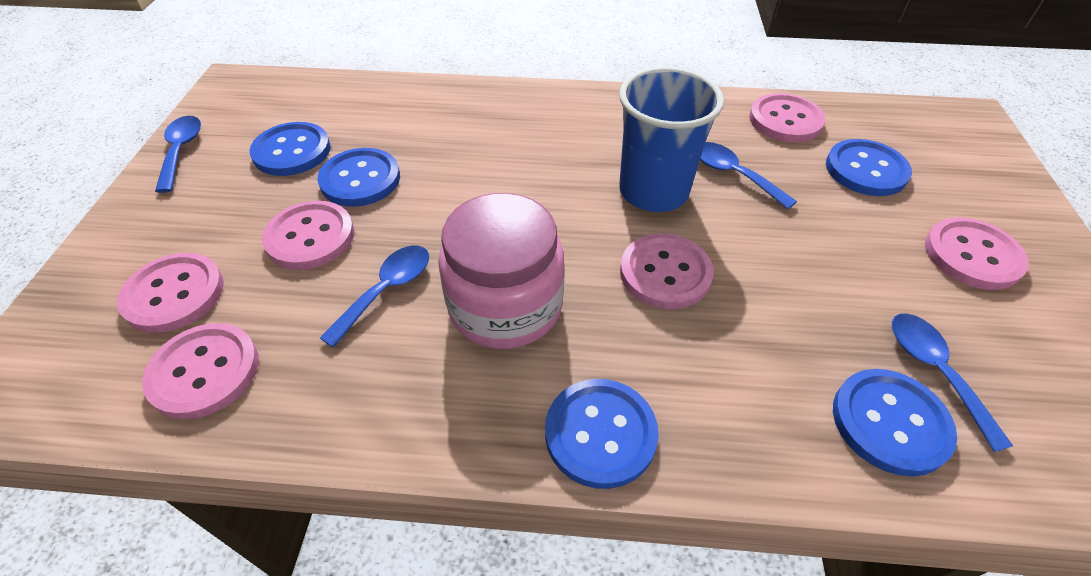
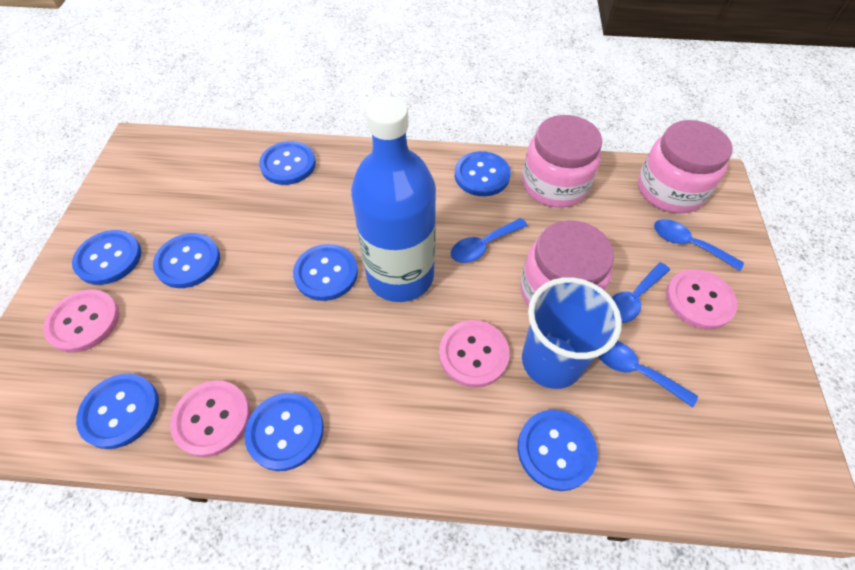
blue bottle: 0 -> 1
blue button: 5 -> 8
pink button: 6 -> 4
pink jar: 1 -> 3

